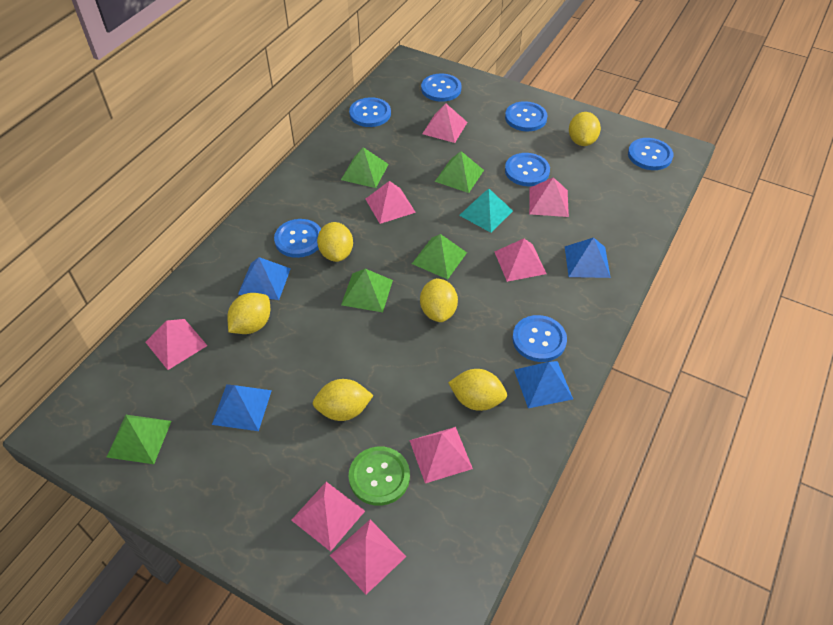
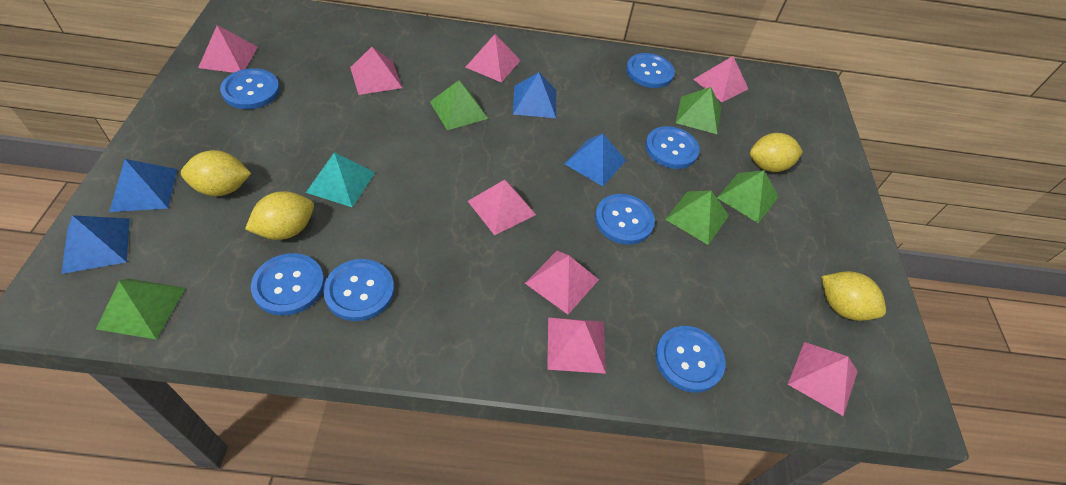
green button: 1 -> 0
yellow lemon: 6 -> 4

